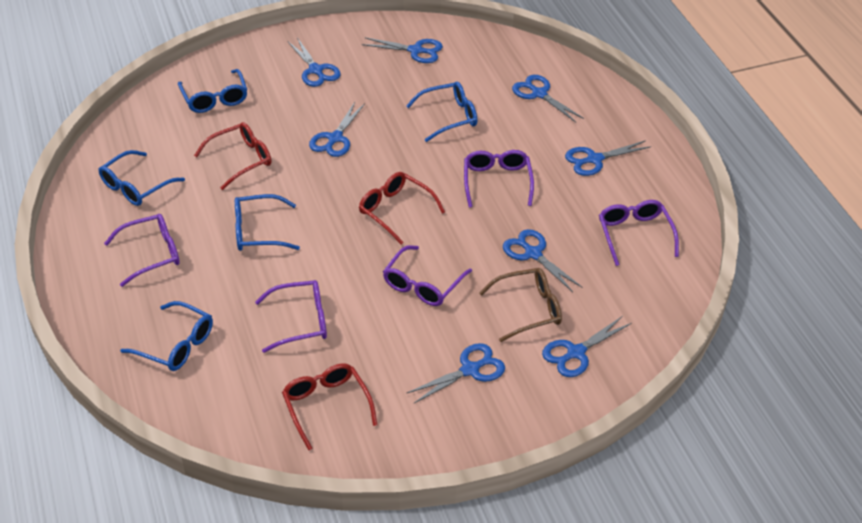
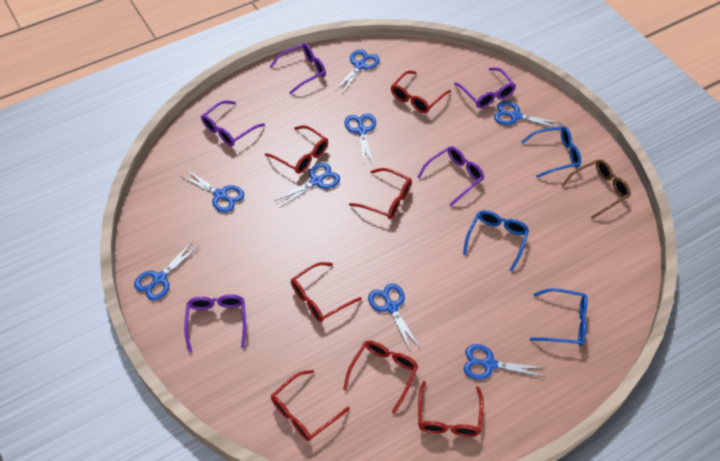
blue glasses: 5 -> 3
red glasses: 3 -> 7

